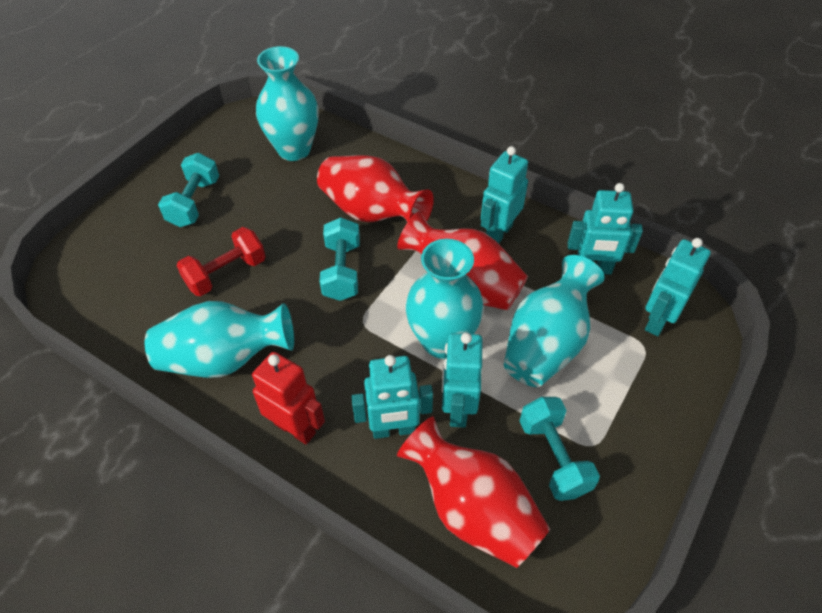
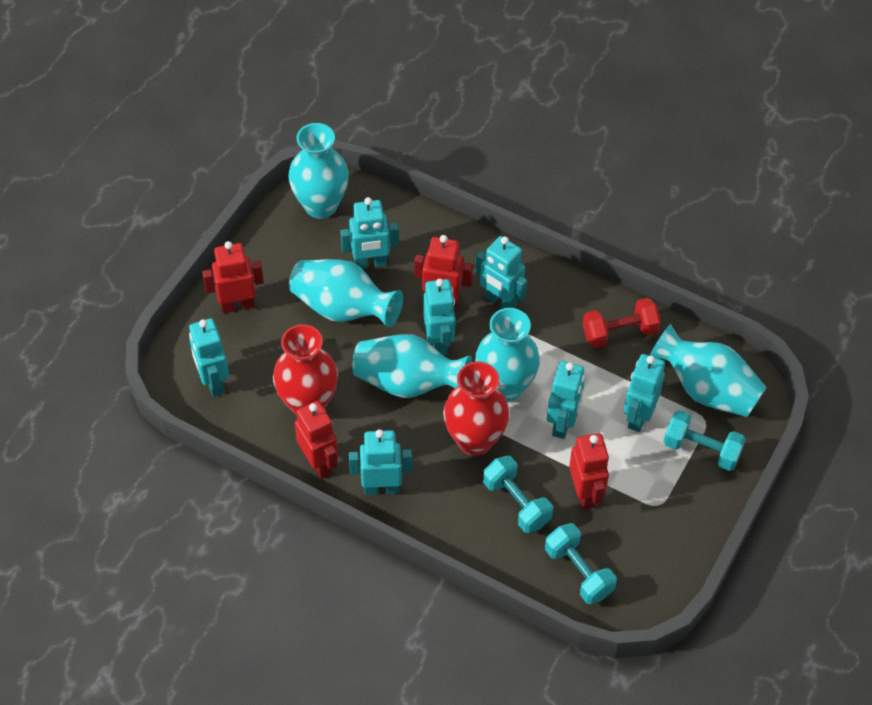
red robot: 1 -> 4
red vase: 3 -> 2
turquoise robot: 5 -> 7
turquoise vase: 4 -> 5

